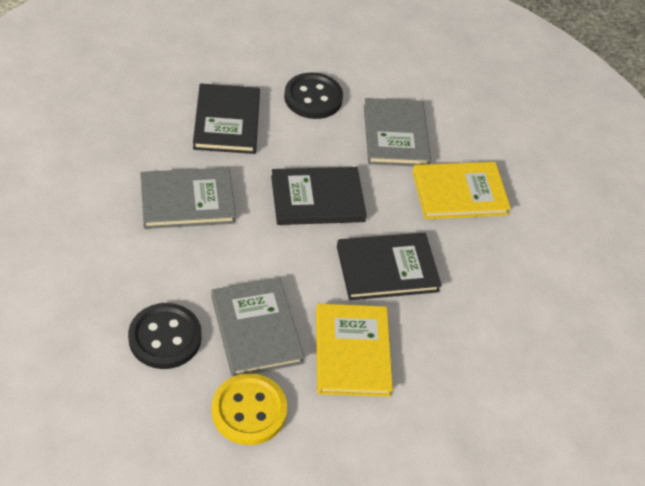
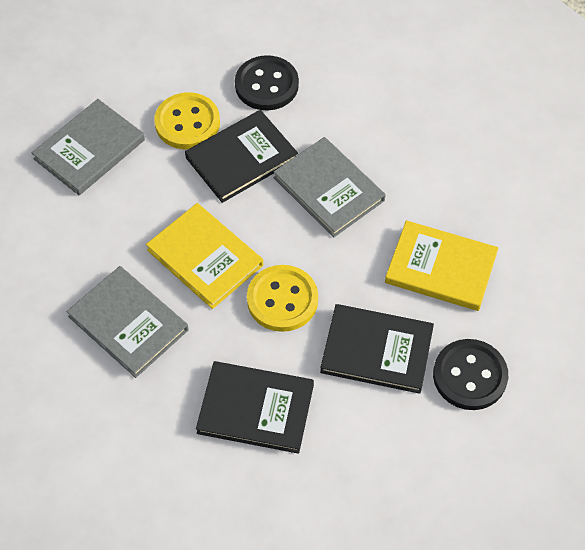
yellow button: 1 -> 2

